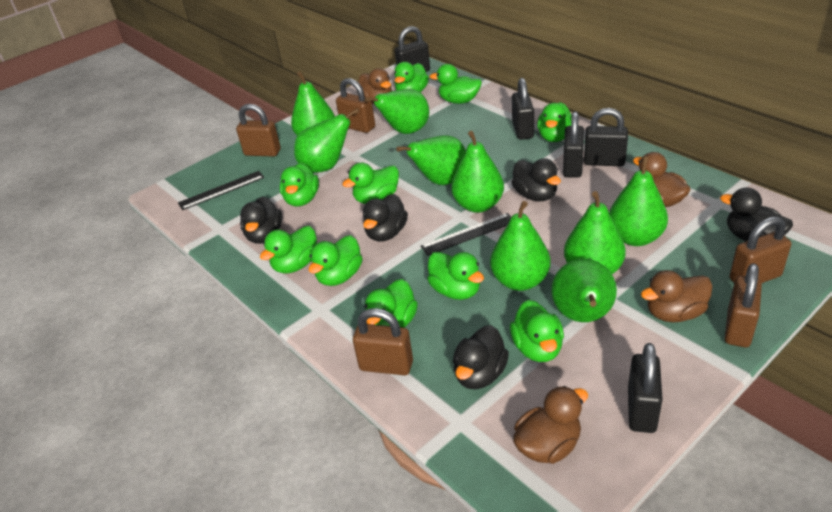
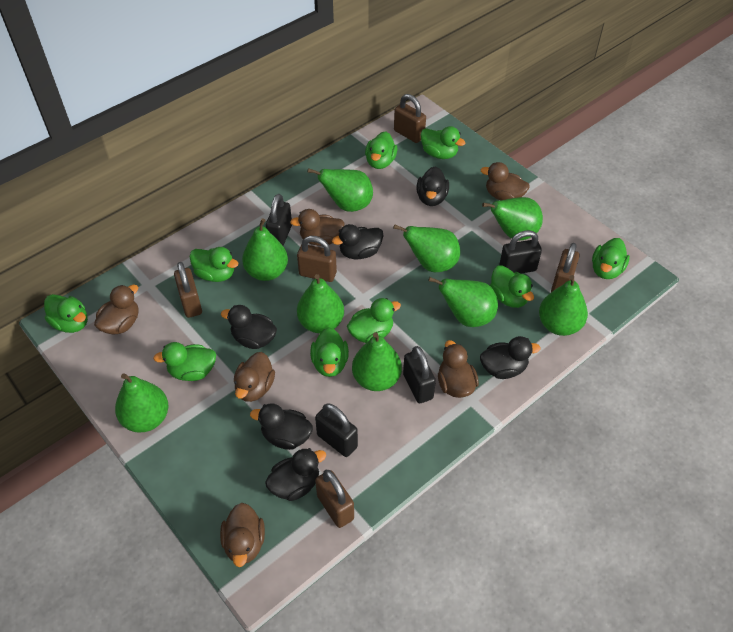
black duck: 5 -> 6
black padlock: 5 -> 4
black ruler: 2 -> 0
brown duck: 4 -> 6
green duck: 10 -> 9

